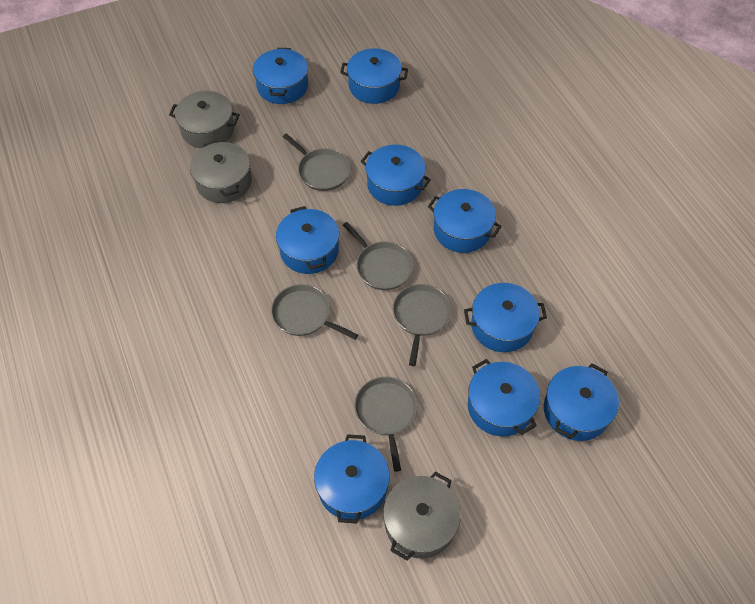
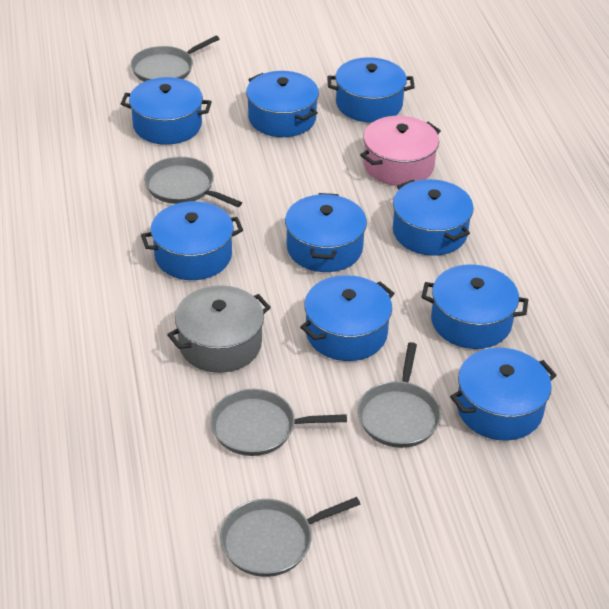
grey pot: 3 -> 1
pink pot: 0 -> 1

